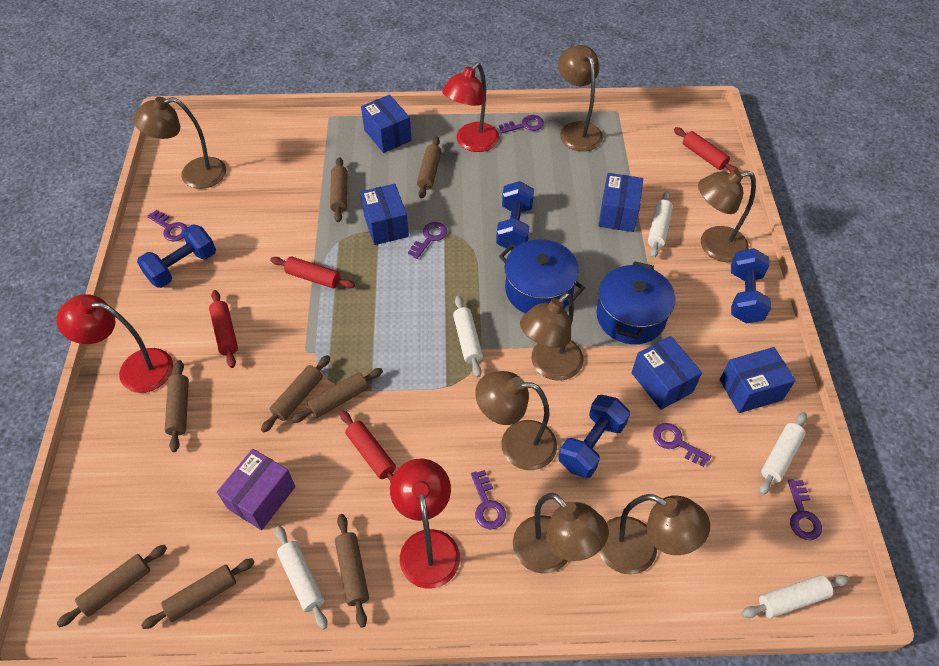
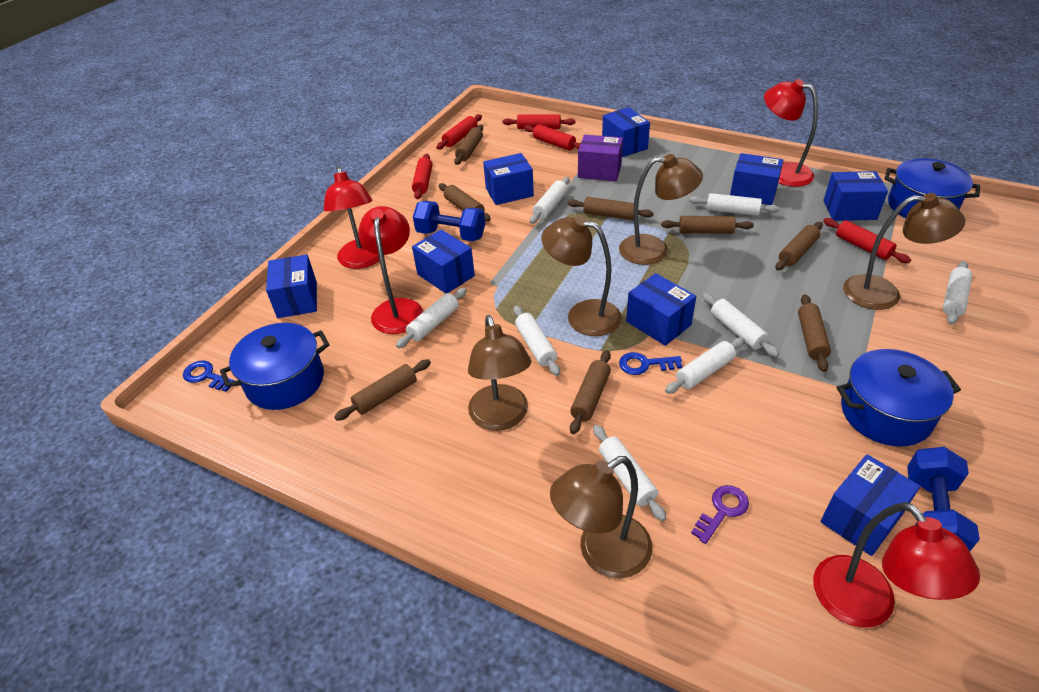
blue box: 5 -> 8
blue dumbbell: 4 -> 2
blue key: 0 -> 2
blue pot: 2 -> 3
brown lamp: 7 -> 5
purple key: 6 -> 1
red lamp: 3 -> 4
red rolling pin: 4 -> 5
white rolling pin: 5 -> 8

